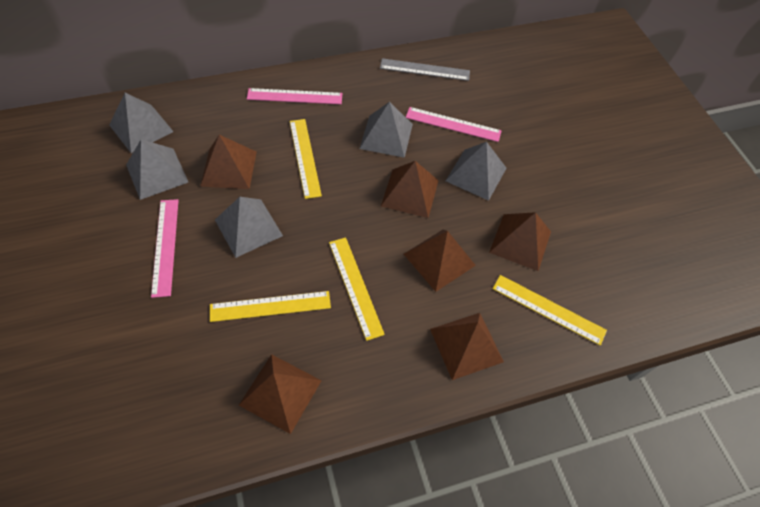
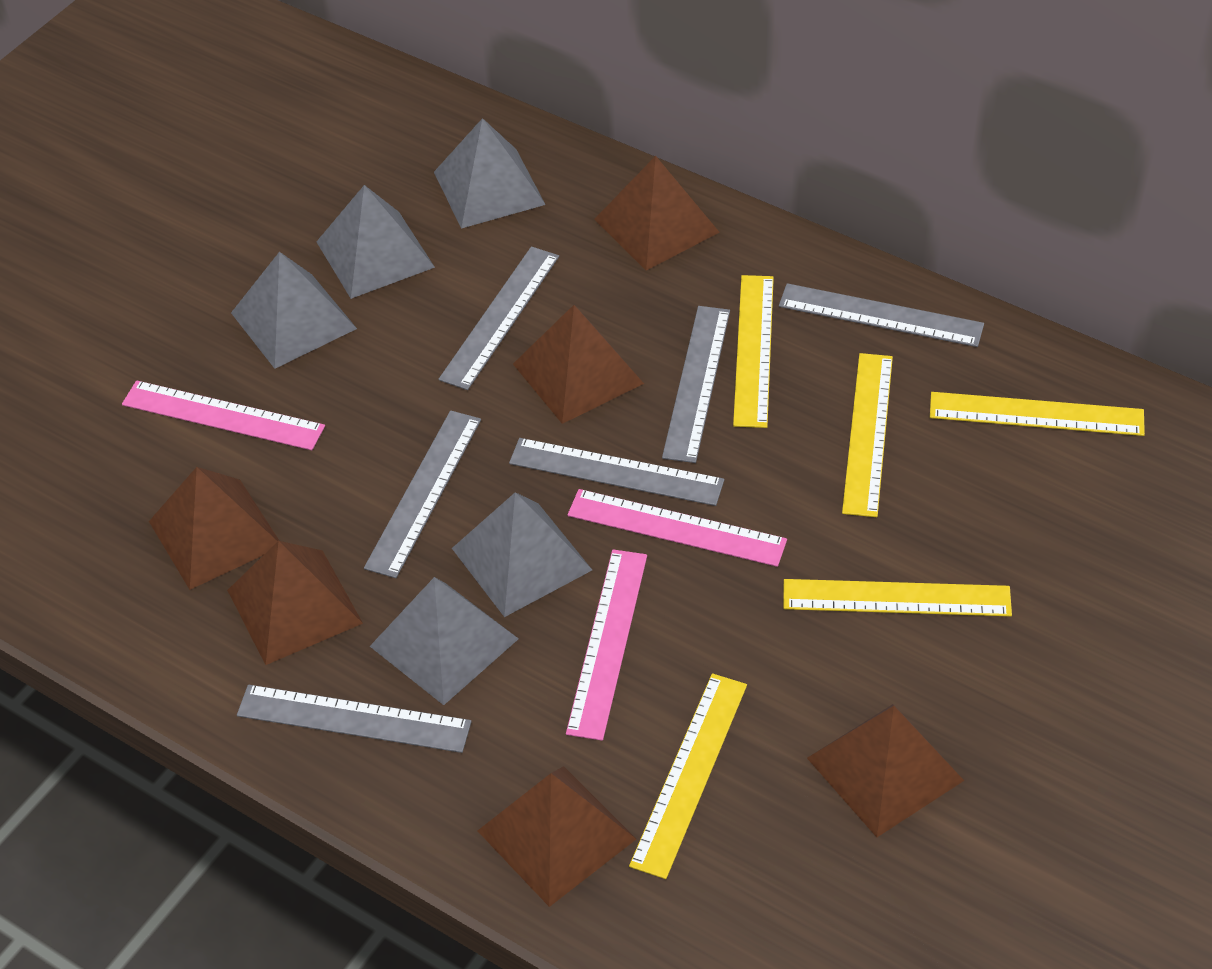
grey ruler: 1 -> 6
yellow ruler: 4 -> 5

